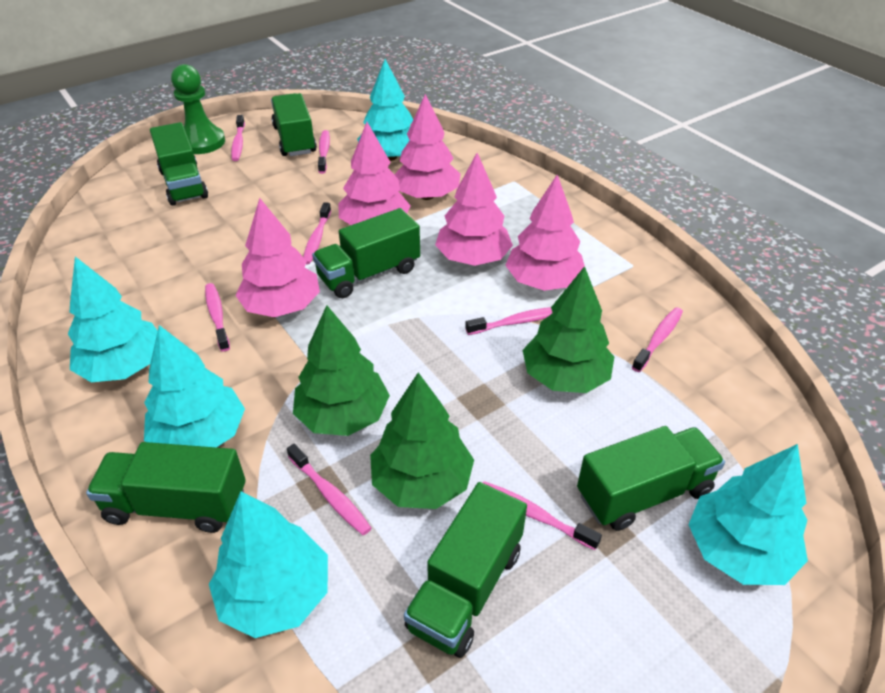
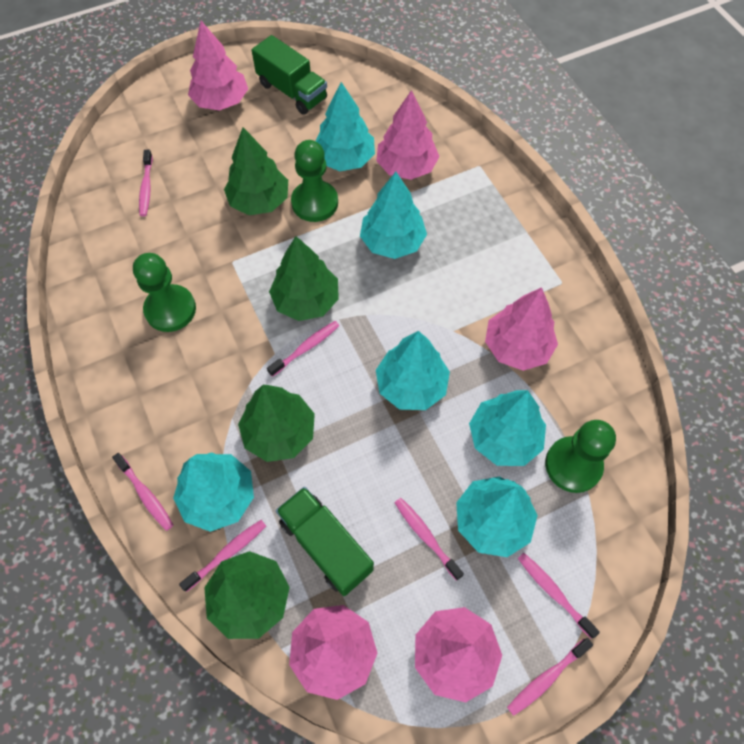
green pawn: 1 -> 3
green tree: 3 -> 4
green truck: 6 -> 2
pink toothbrush: 8 -> 7
turquoise tree: 5 -> 6

